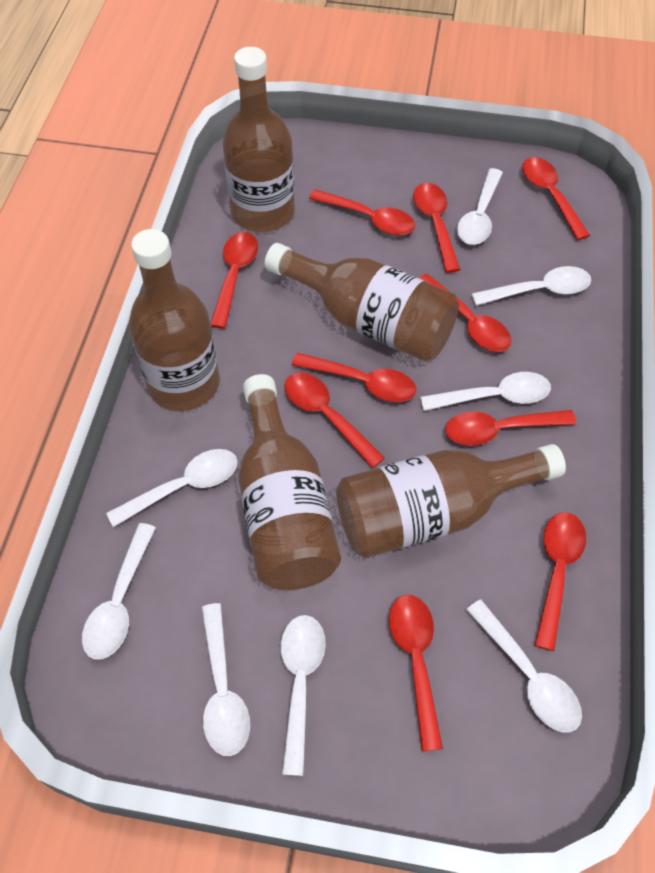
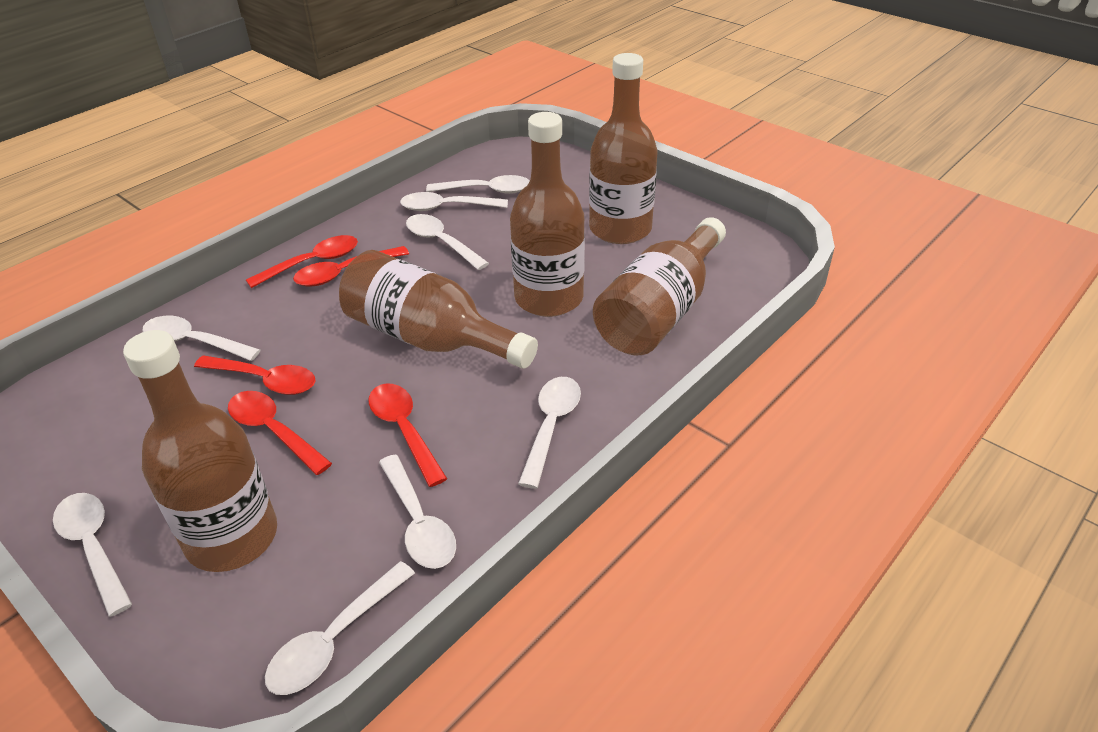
red spoon: 10 -> 5

